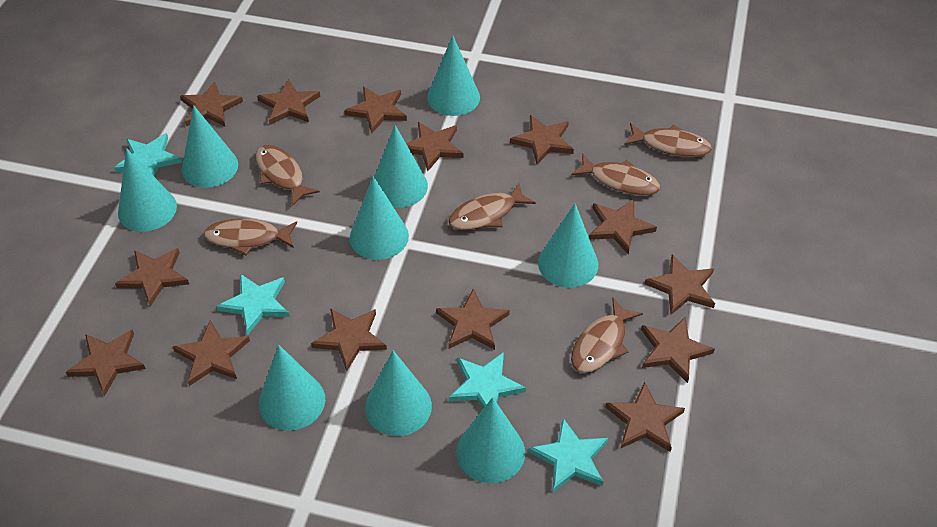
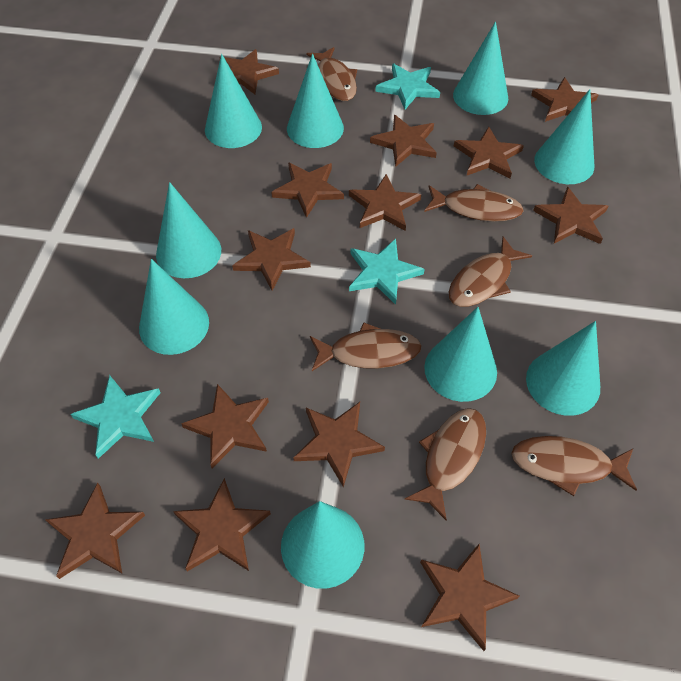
brown star: 14 -> 13
turquoise star: 4 -> 3

